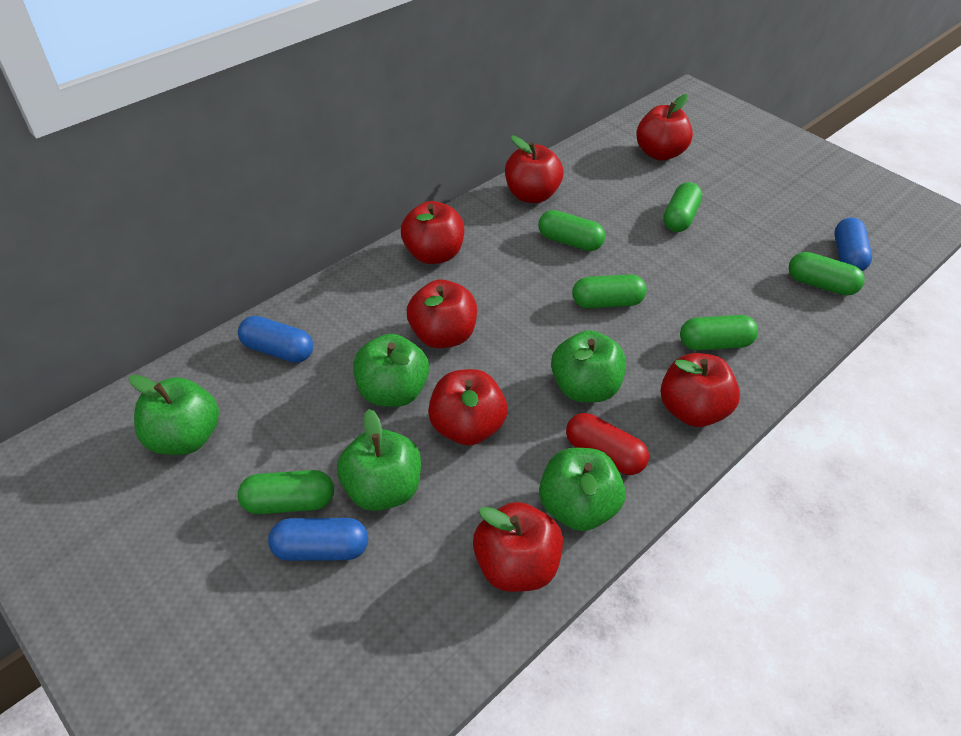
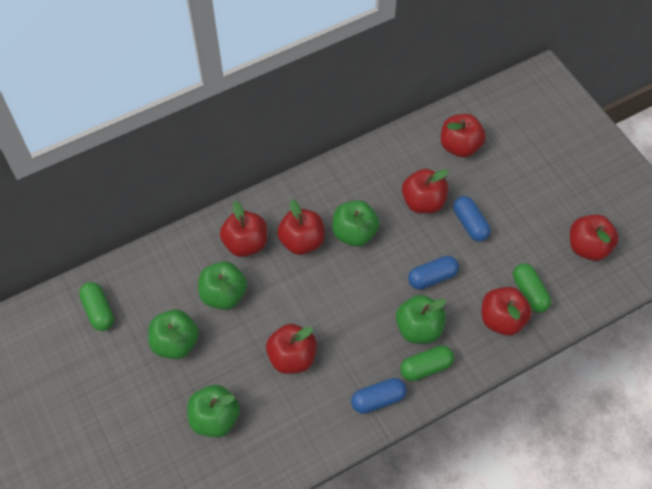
green capsule: 6 -> 3
red capsule: 1 -> 0

